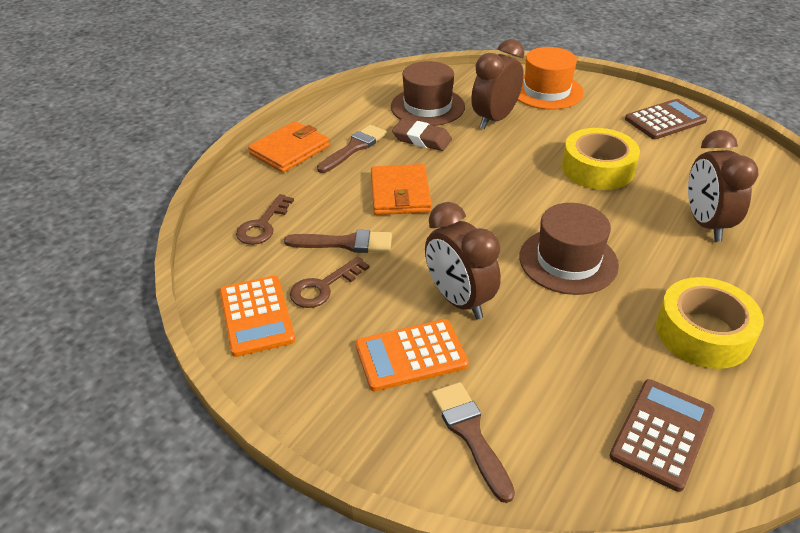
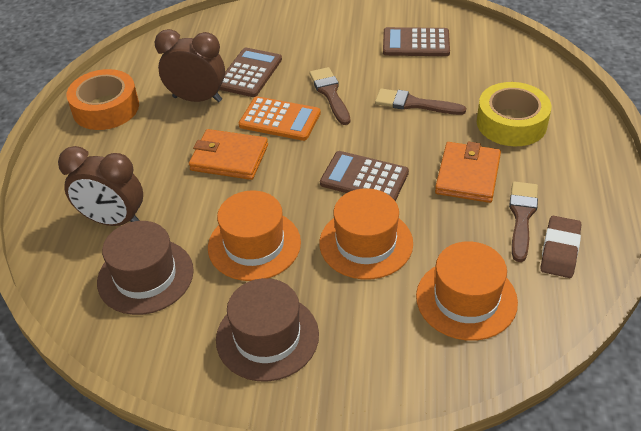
brown calculator: 2 -> 3
brown clock: 3 -> 2
brown key: 2 -> 0
orange calculator: 2 -> 1
orange hat: 1 -> 3
orange tape: 0 -> 1
yellow tape: 2 -> 1

